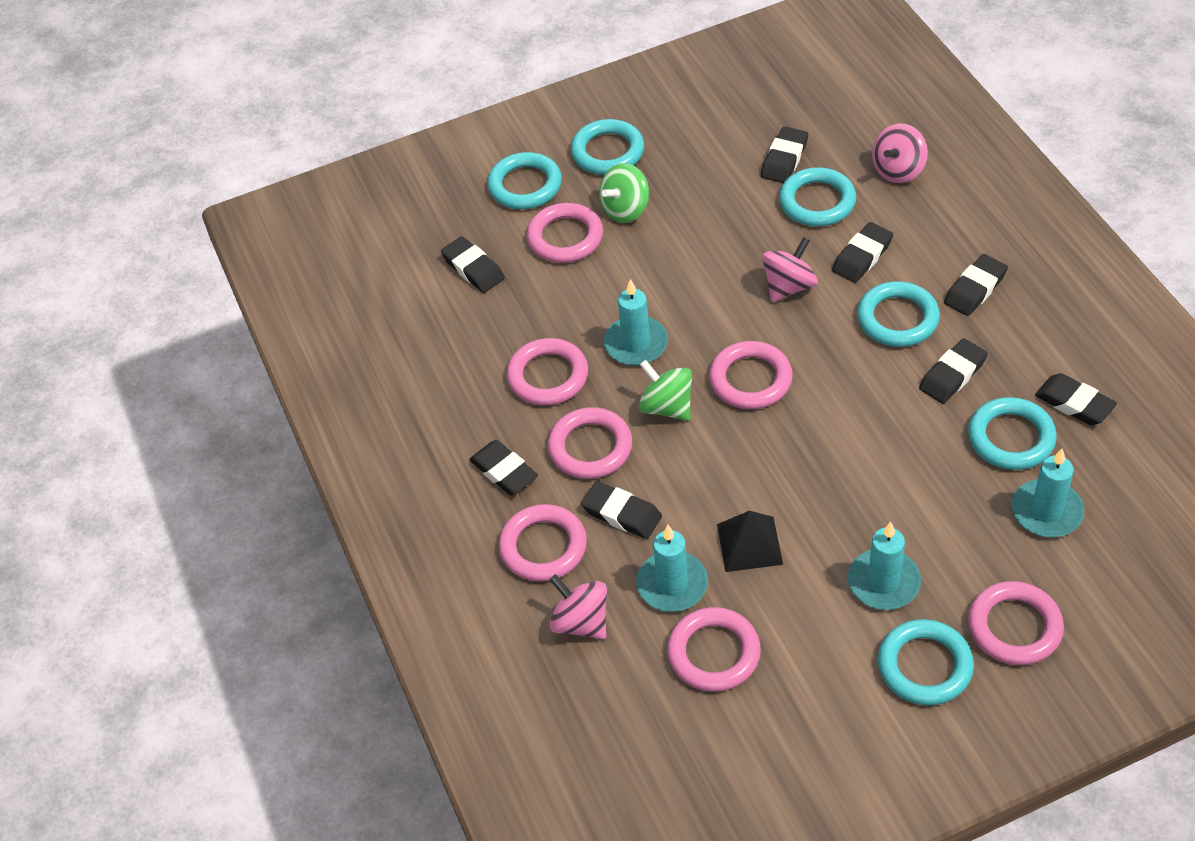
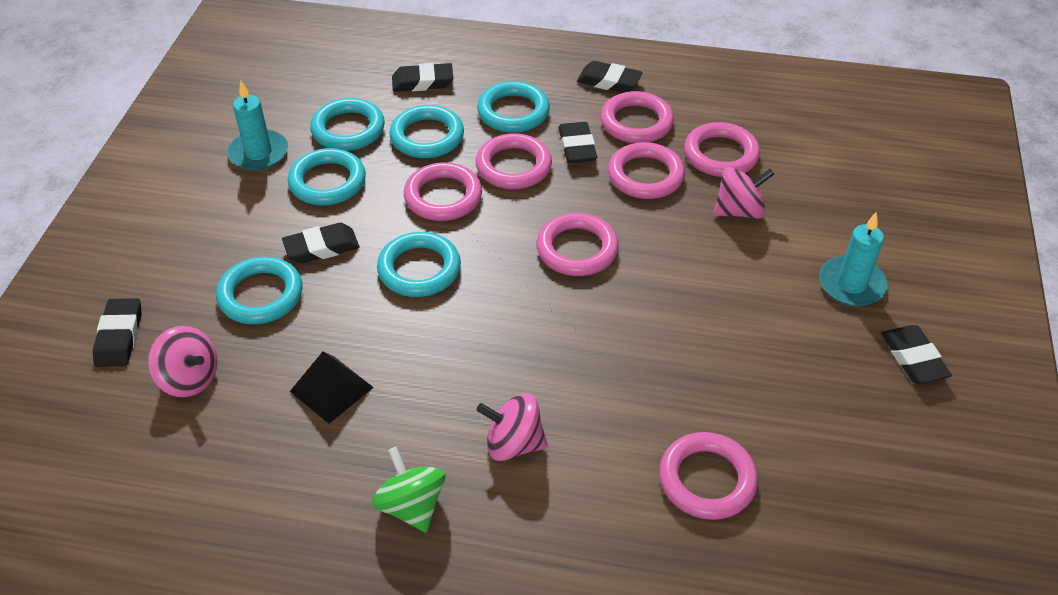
black eraser: 8 -> 6
green spinning top: 2 -> 1
turquoise candle: 4 -> 2

